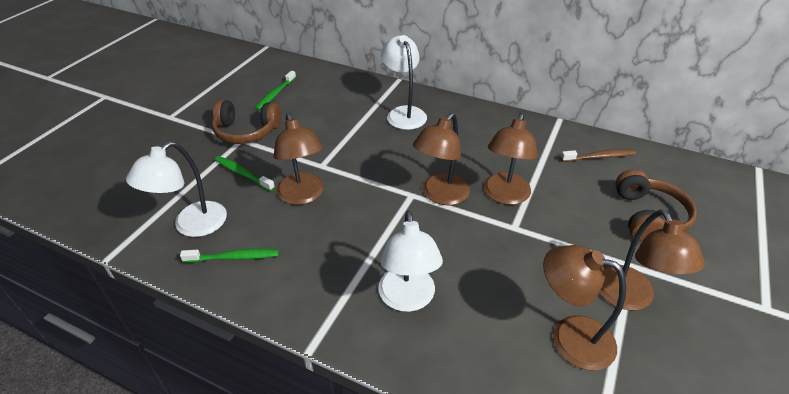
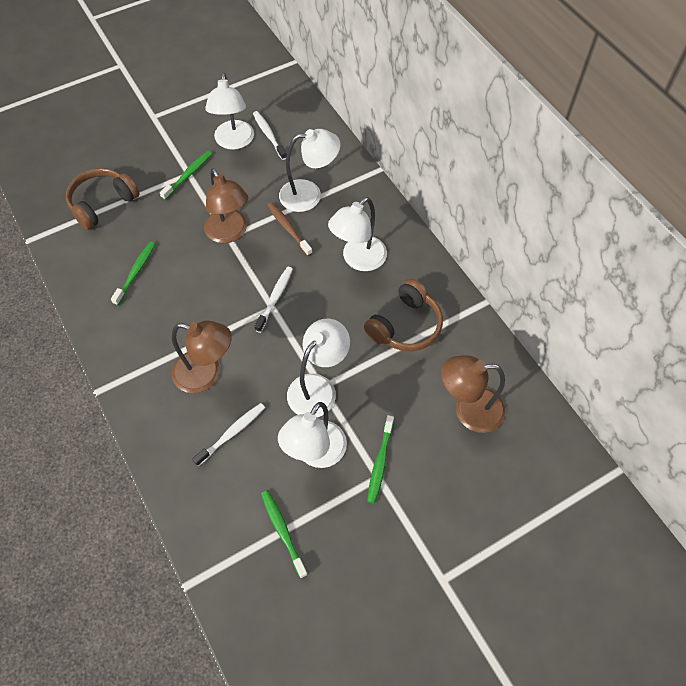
brown lamp: 5 -> 3
green toothbrush: 3 -> 4
white lamp: 3 -> 5
white toothbrush: 0 -> 3

